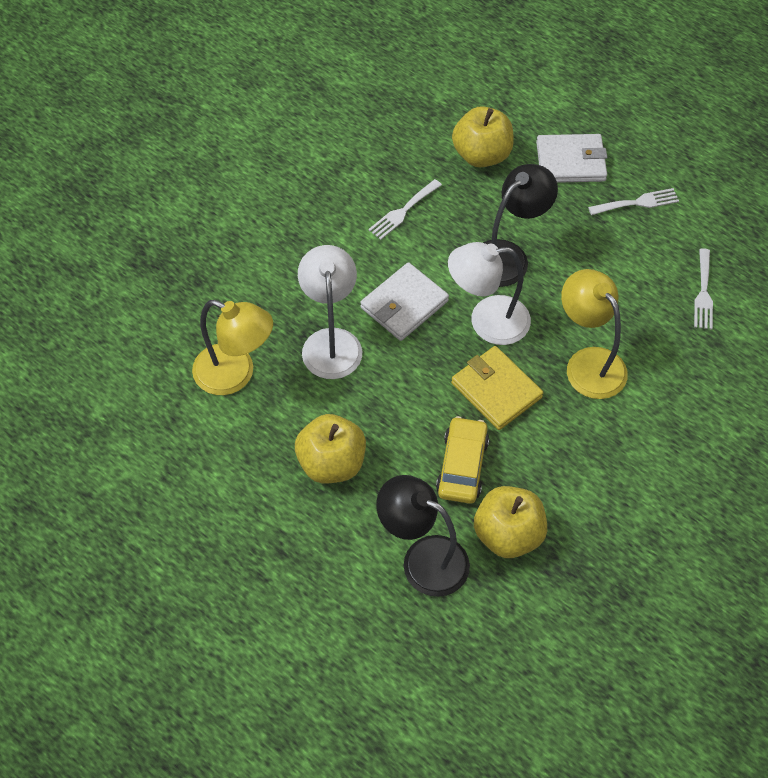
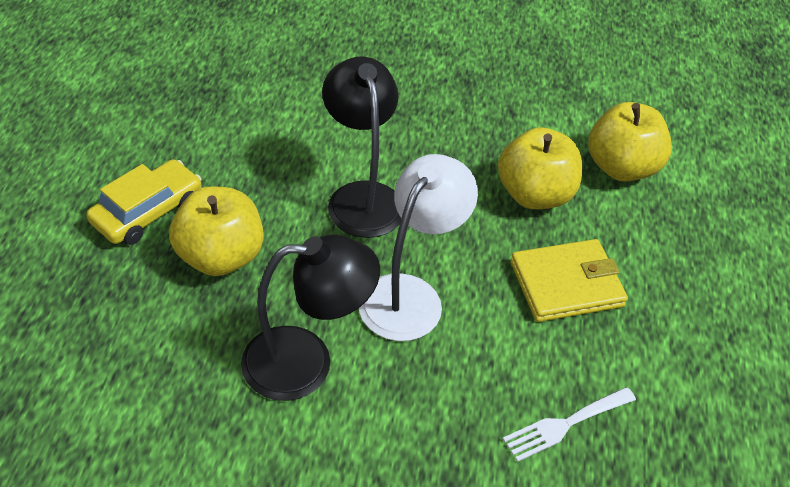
white fork: 3 -> 1
white lamp: 2 -> 1
white wallet: 2 -> 0
yellow lamp: 2 -> 0

